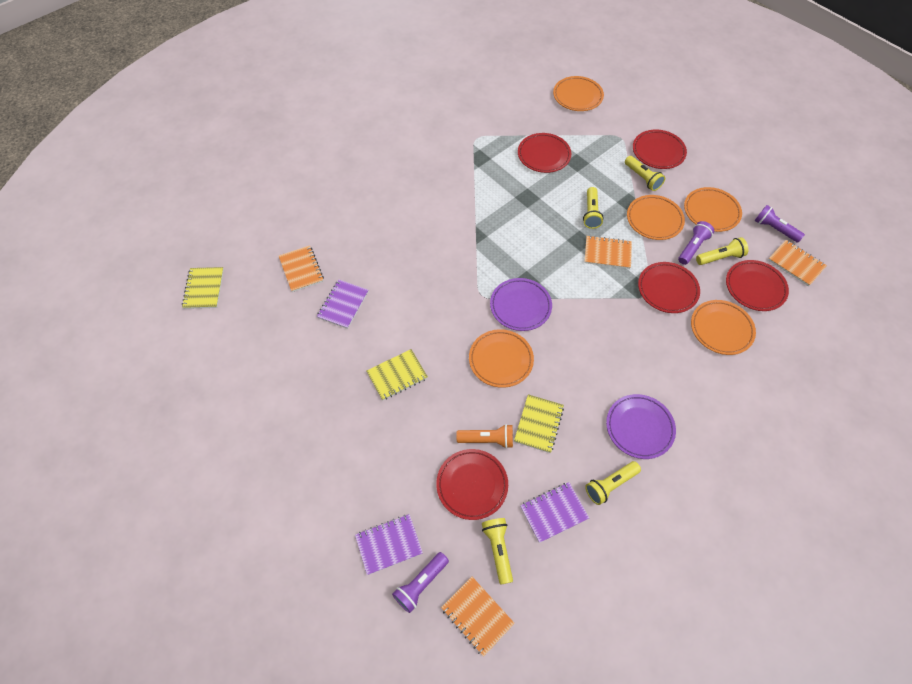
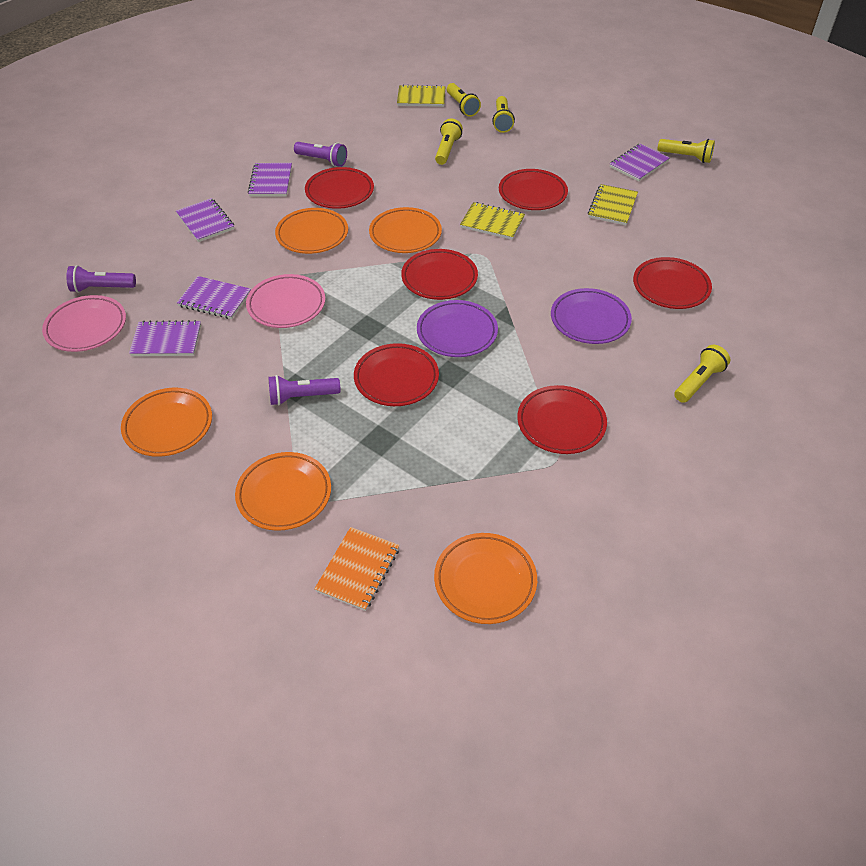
orange flashlight: 1 -> 0
orange notebook: 4 -> 1
pink plate: 0 -> 2
purple notebook: 3 -> 5
red plate: 5 -> 6

